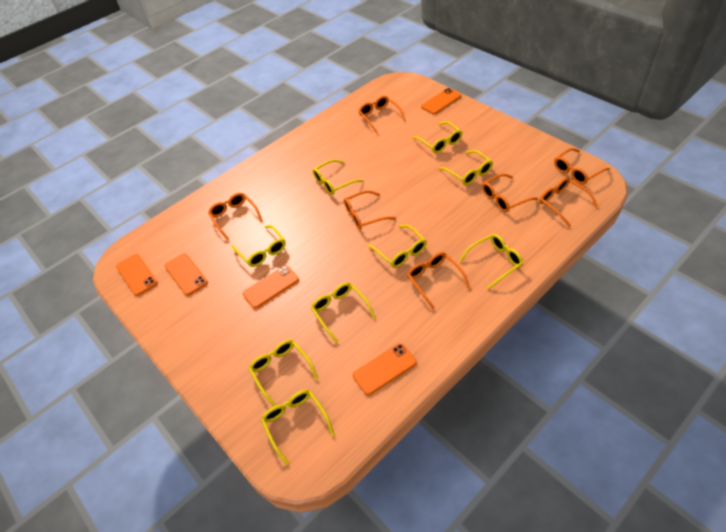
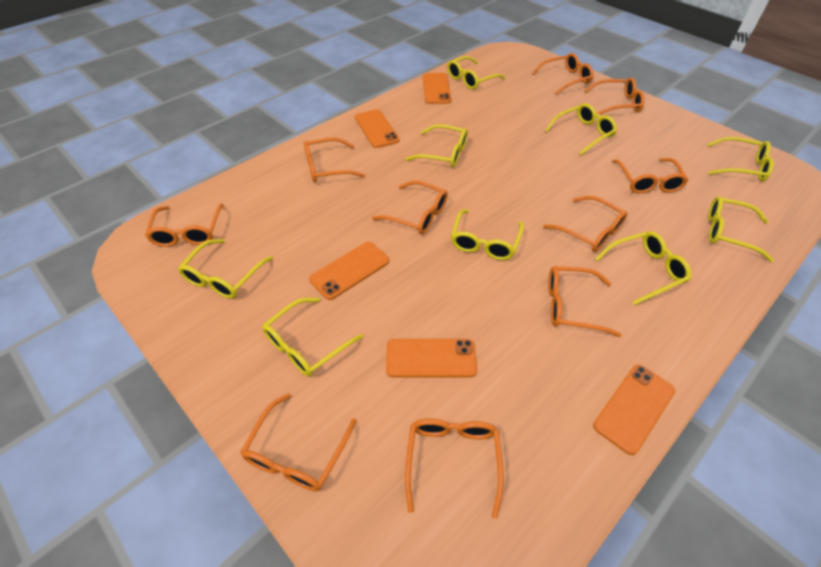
orange glasses: 7 -> 10

